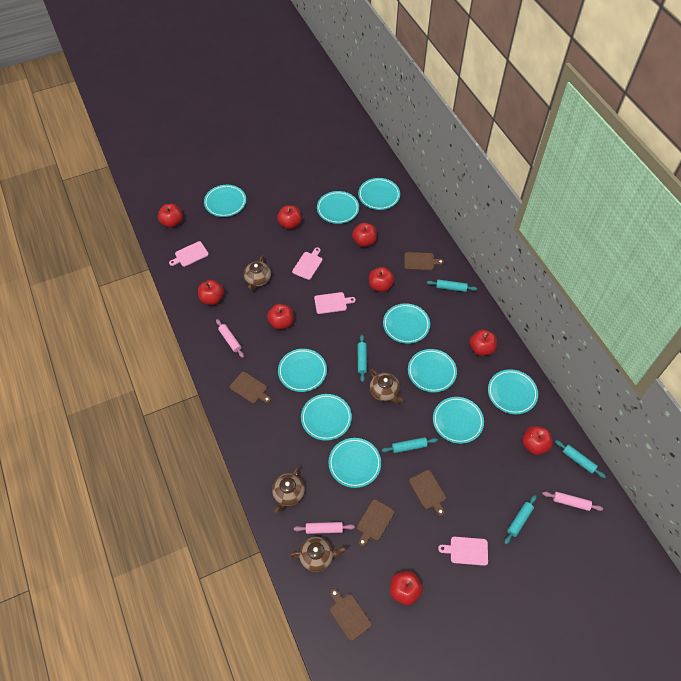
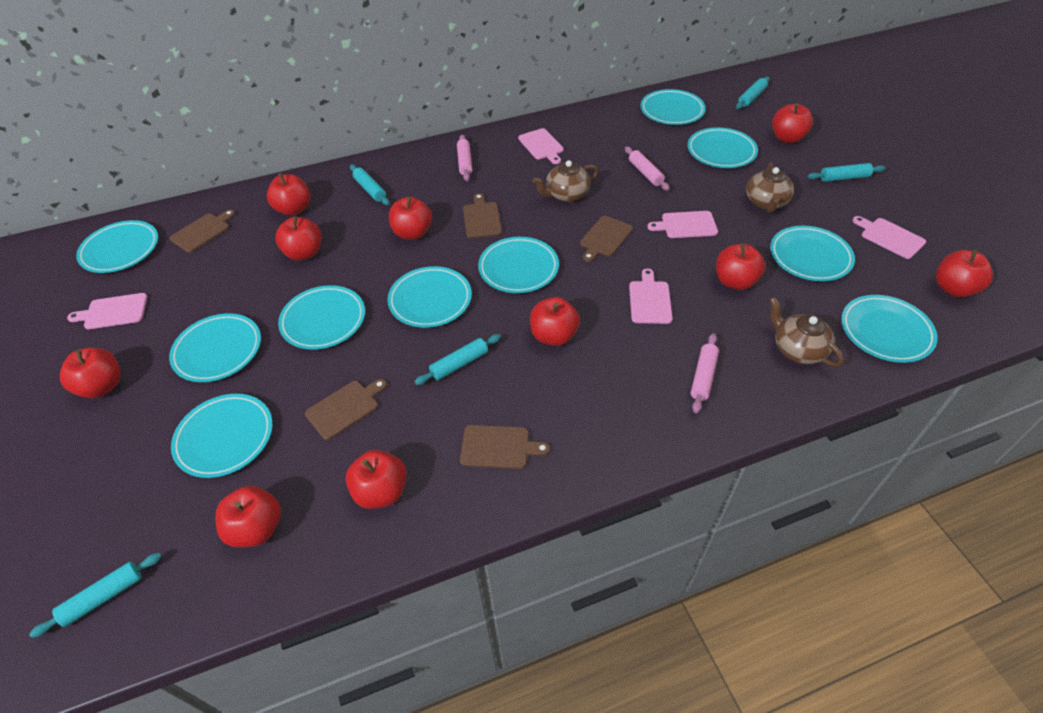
brown teapot: 4 -> 3
pink cutting board: 4 -> 5
red apple: 9 -> 10

